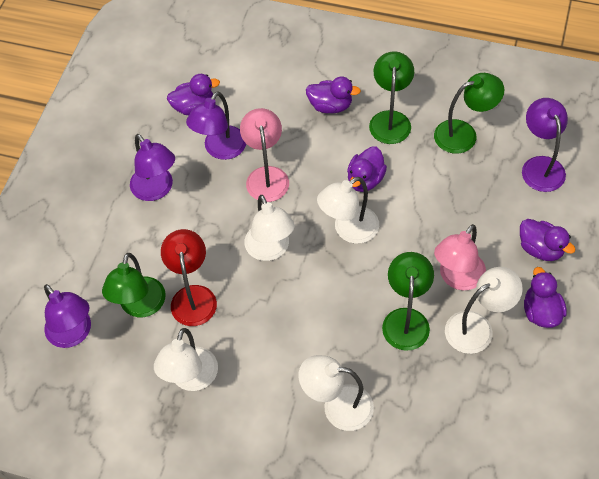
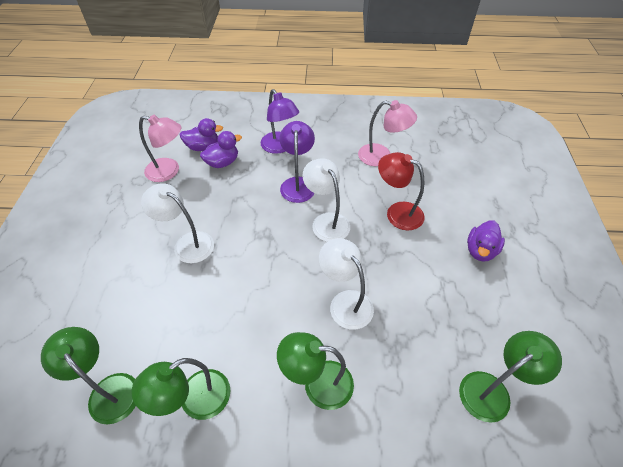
purple duck: 5 -> 3
purple lamp: 4 -> 2
white lamp: 5 -> 3

